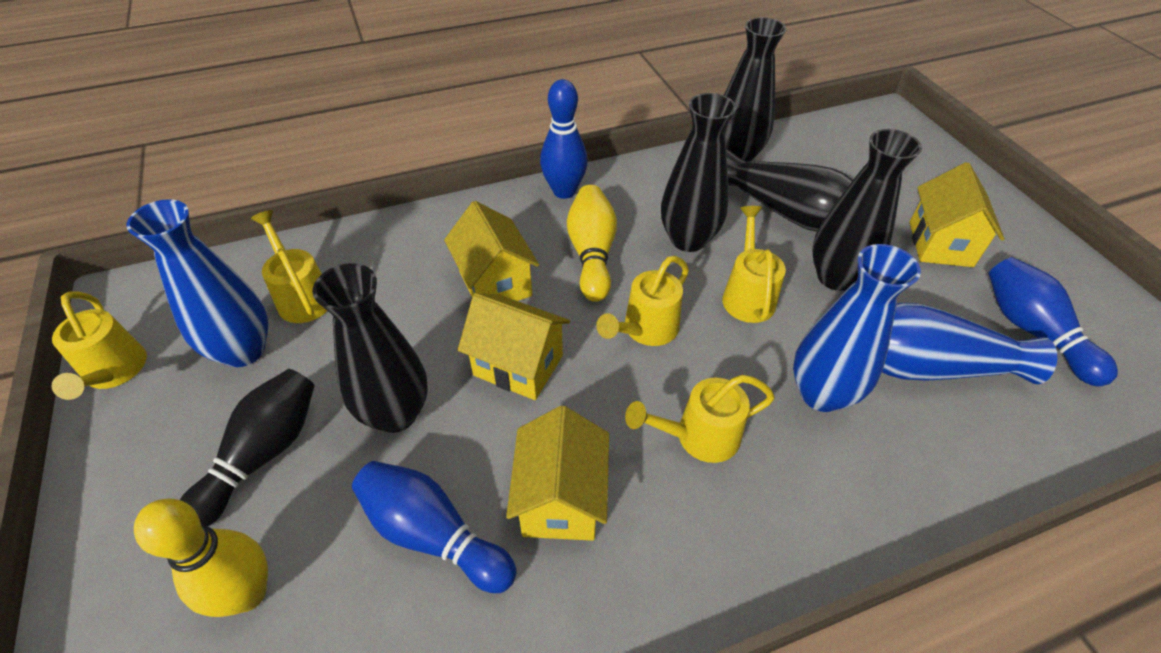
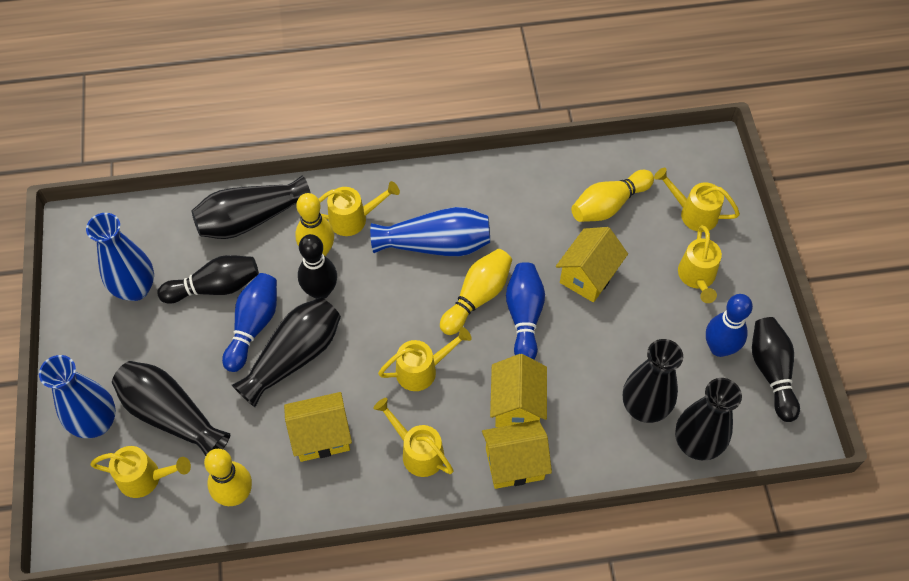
black bowling pin: 1 -> 3
yellow bowling pin: 2 -> 4
yellow watering can: 5 -> 6

